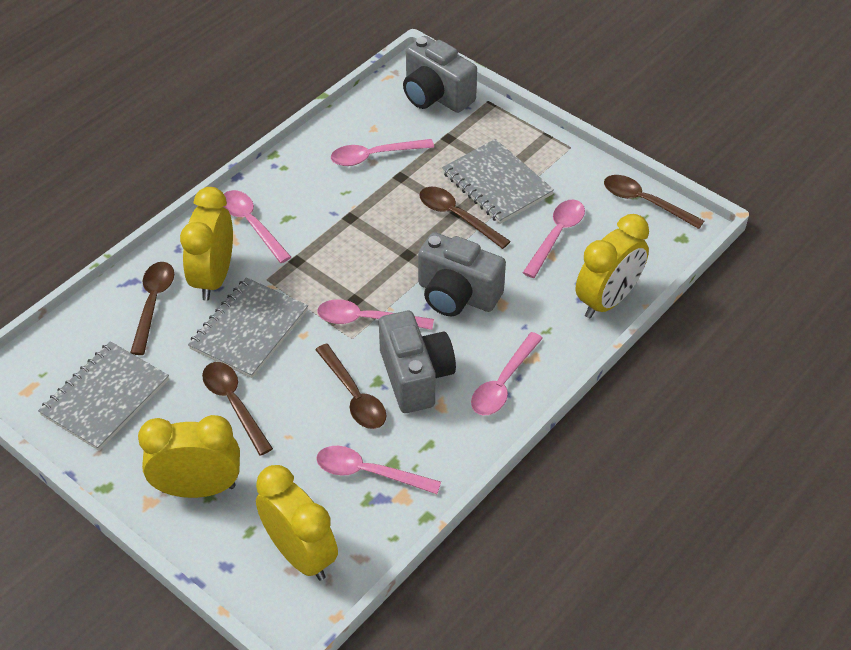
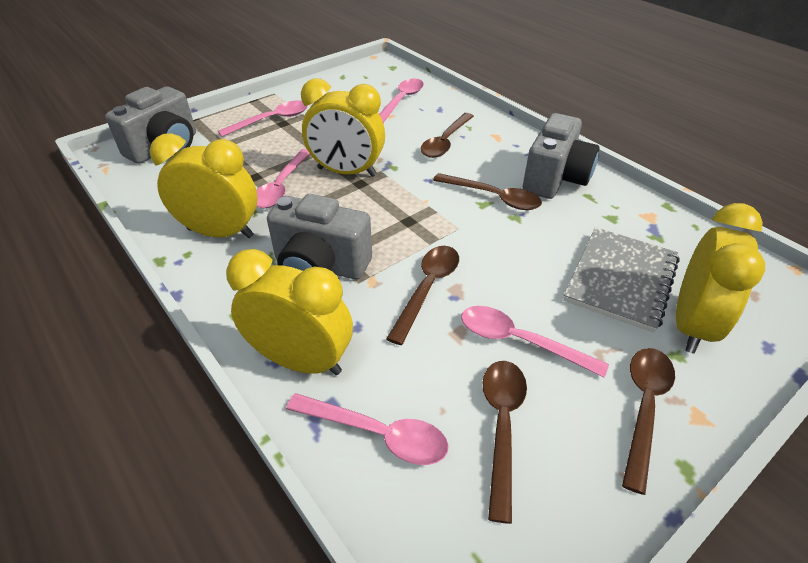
grey notebook: 3 -> 1
pink spoon: 6 -> 5

